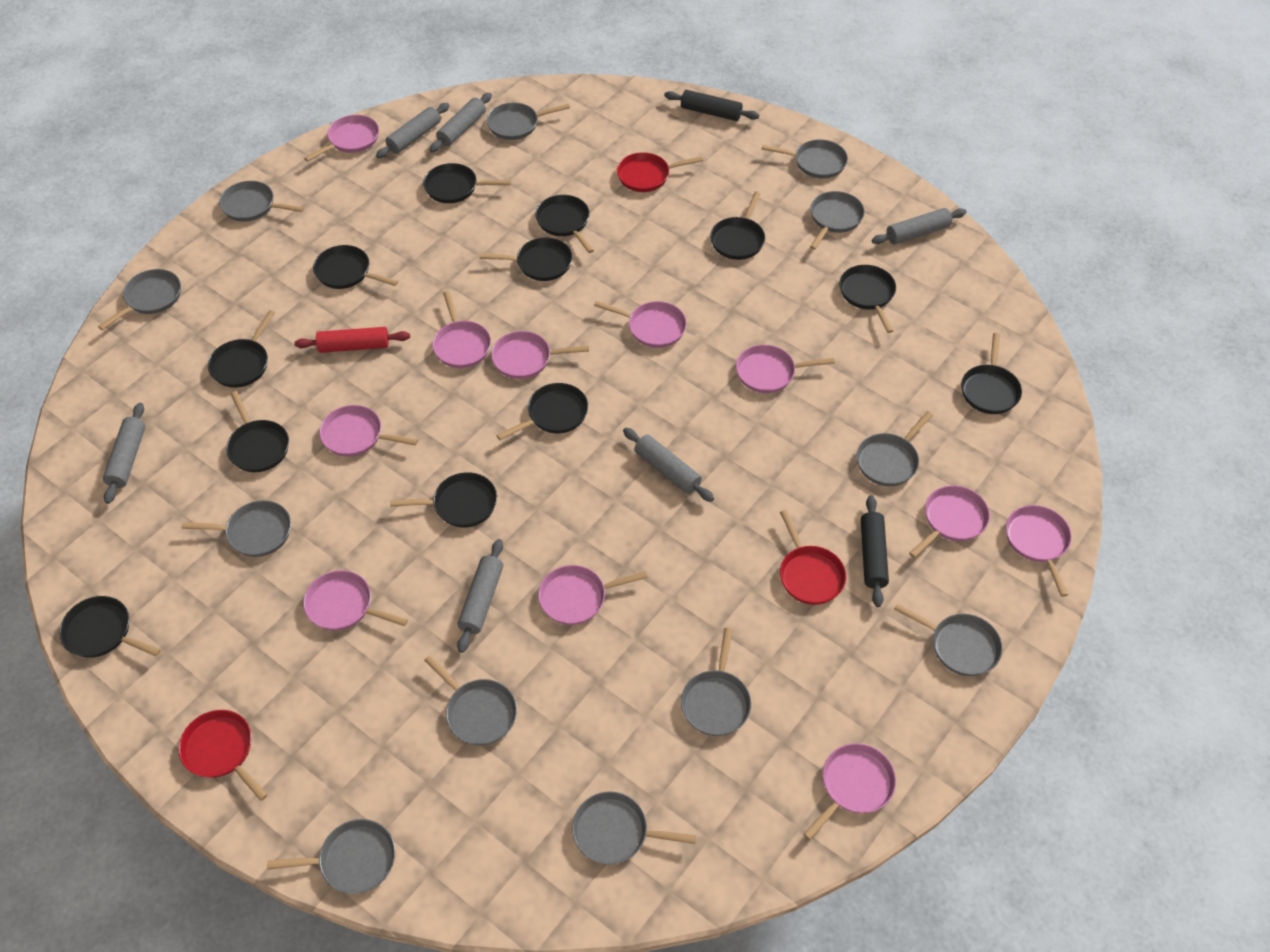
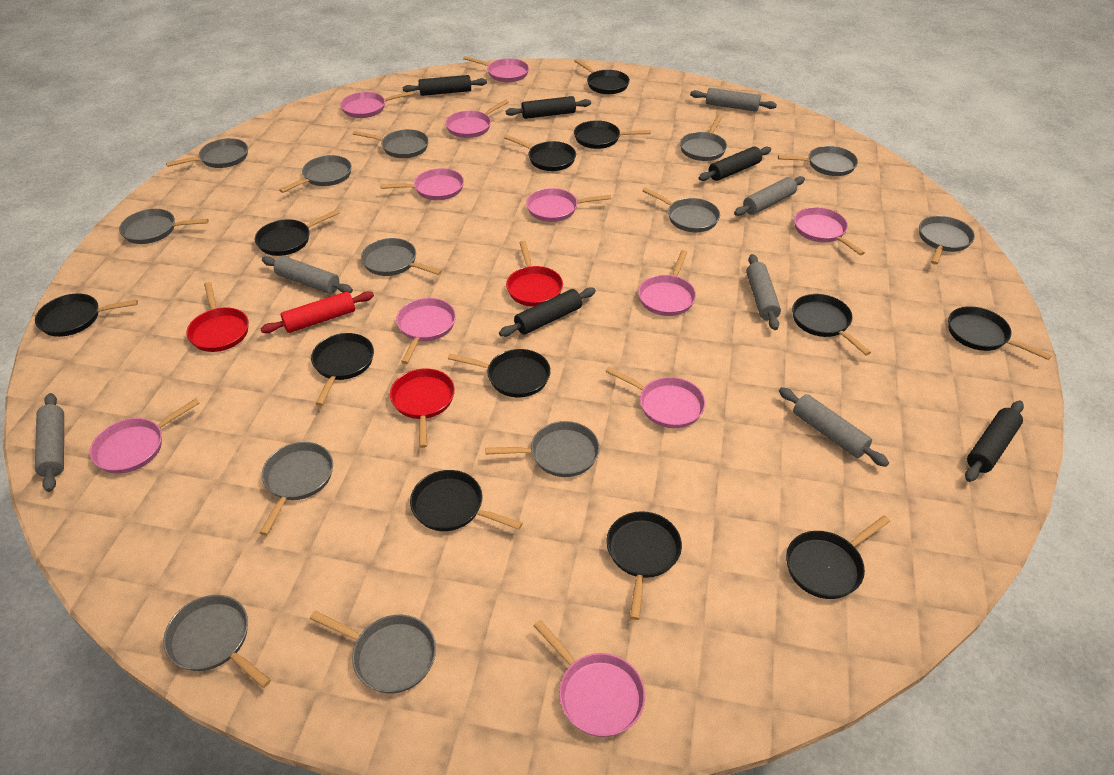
black rolling pin: 2 -> 5
grey pan: 12 -> 13

